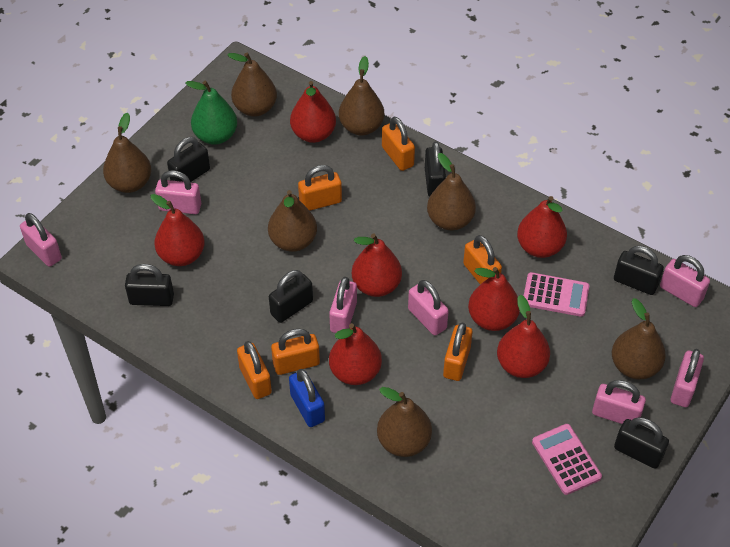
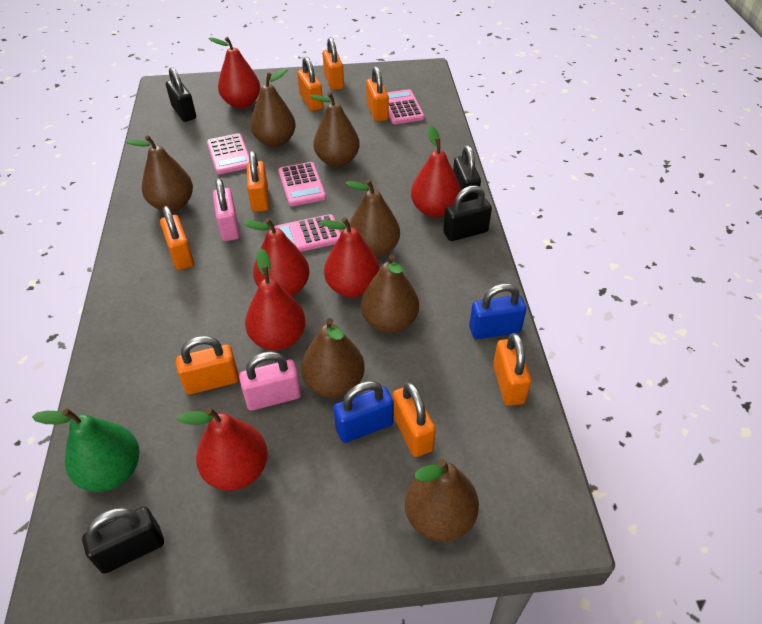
black padlock: 6 -> 4
blue padlock: 1 -> 2
orange padlock: 6 -> 8
pink calculator: 2 -> 4
pink padlock: 7 -> 2
red pear: 7 -> 6

